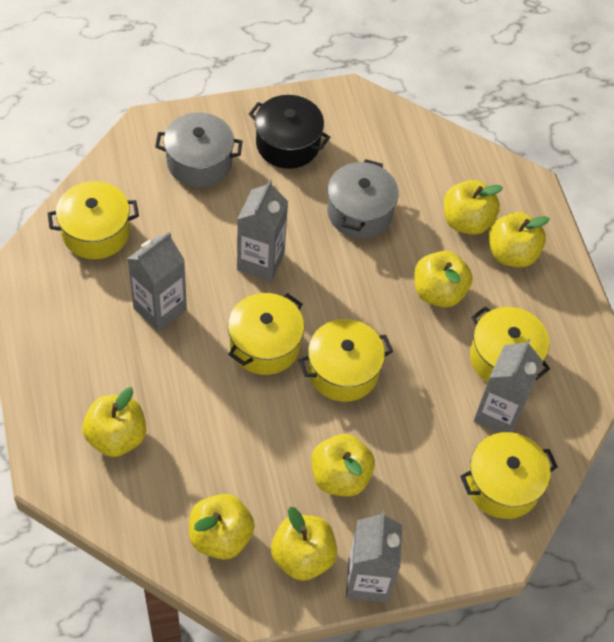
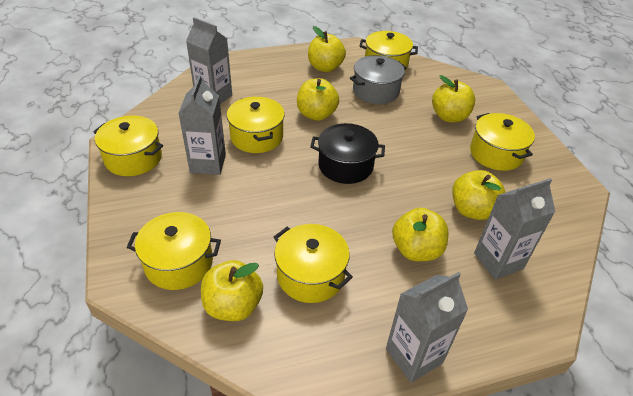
grey pot: 2 -> 1
yellow apple: 7 -> 6
yellow pot: 5 -> 6

